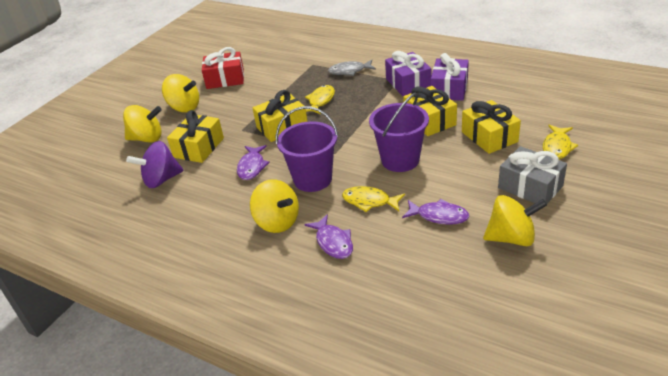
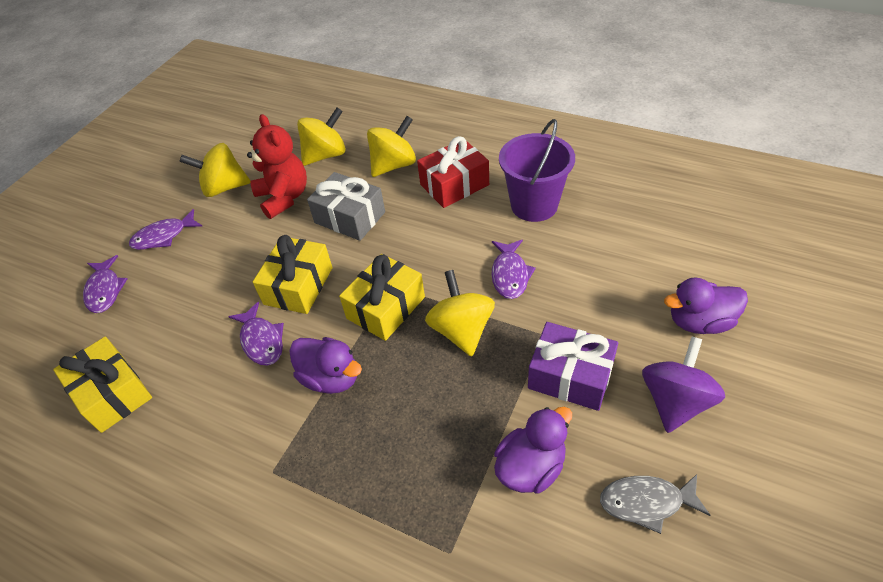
purple bucket: 2 -> 1
purple duck: 0 -> 3
purple fish: 3 -> 4
purple gift: 2 -> 1
red teddy bear: 0 -> 1
yellow fish: 3 -> 0
yellow gift: 4 -> 3

